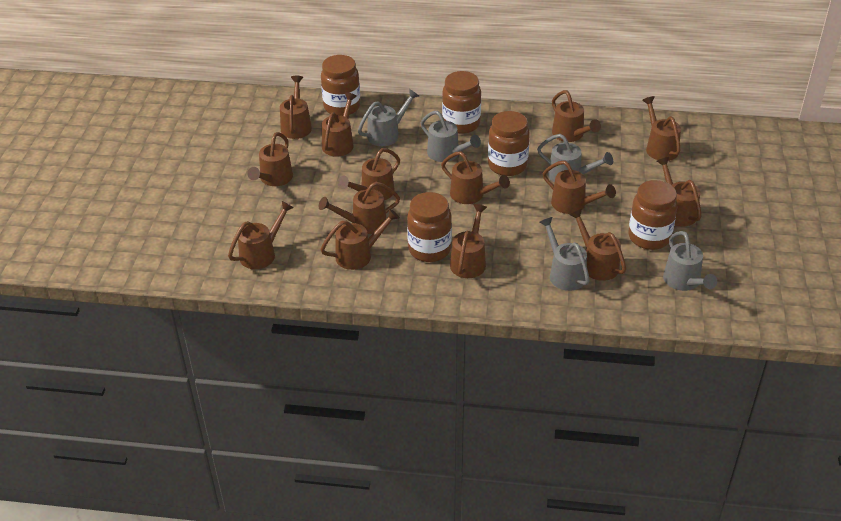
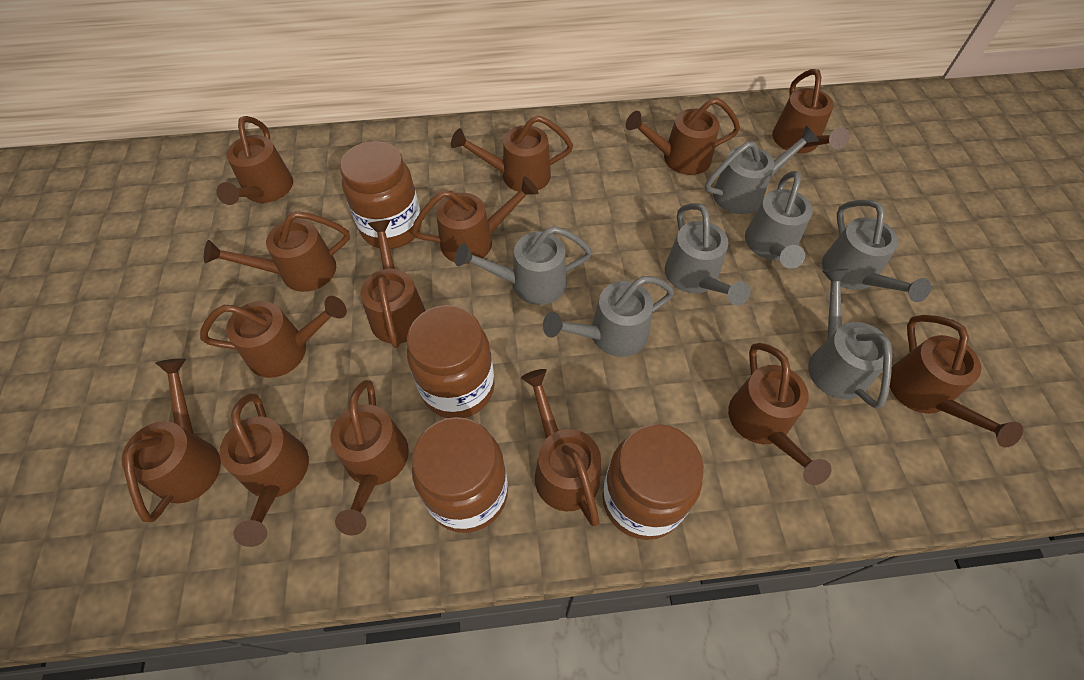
brown jar: 5 -> 4
grey watering can: 5 -> 7

